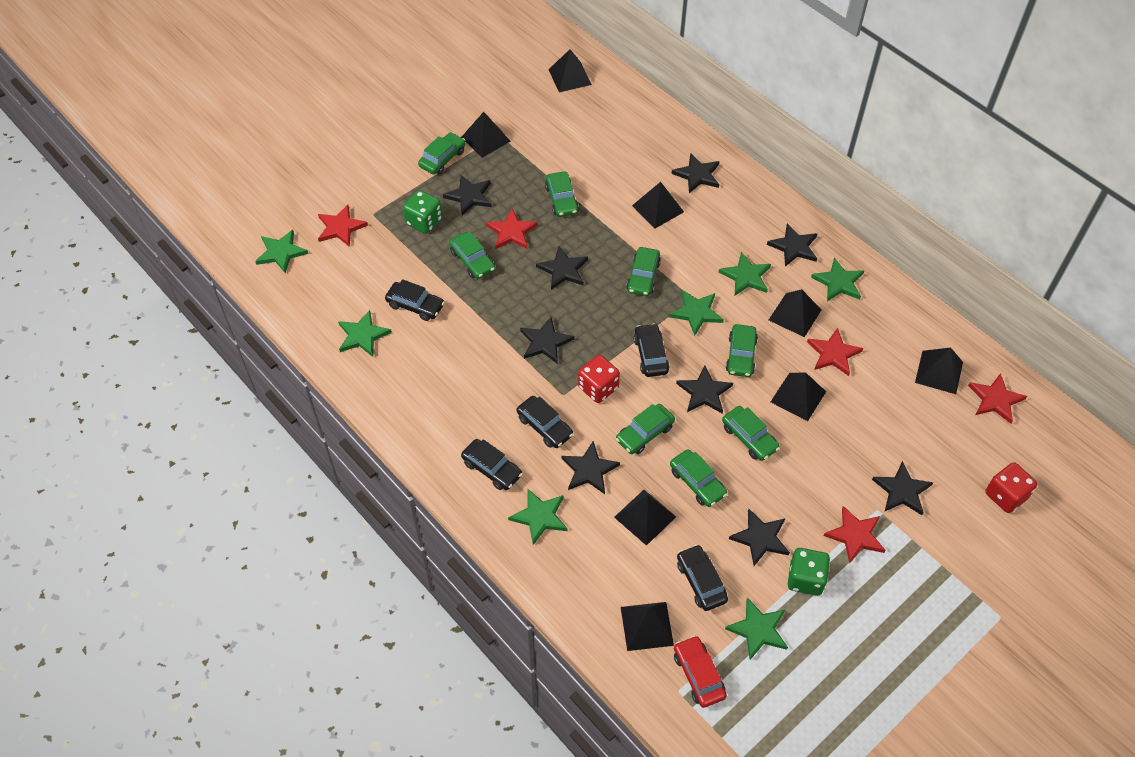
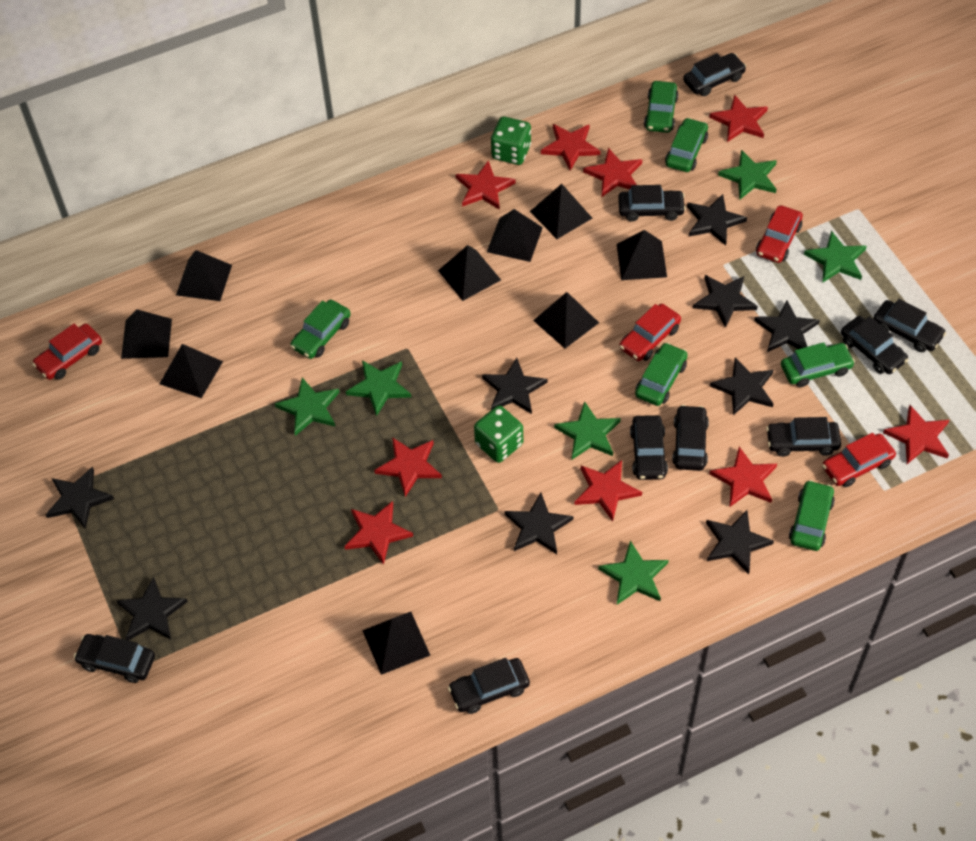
black car: 5 -> 9
black pyramid: 8 -> 9
green car: 8 -> 6
green star: 7 -> 6
red car: 1 -> 4
red dice: 2 -> 0
red star: 5 -> 9

